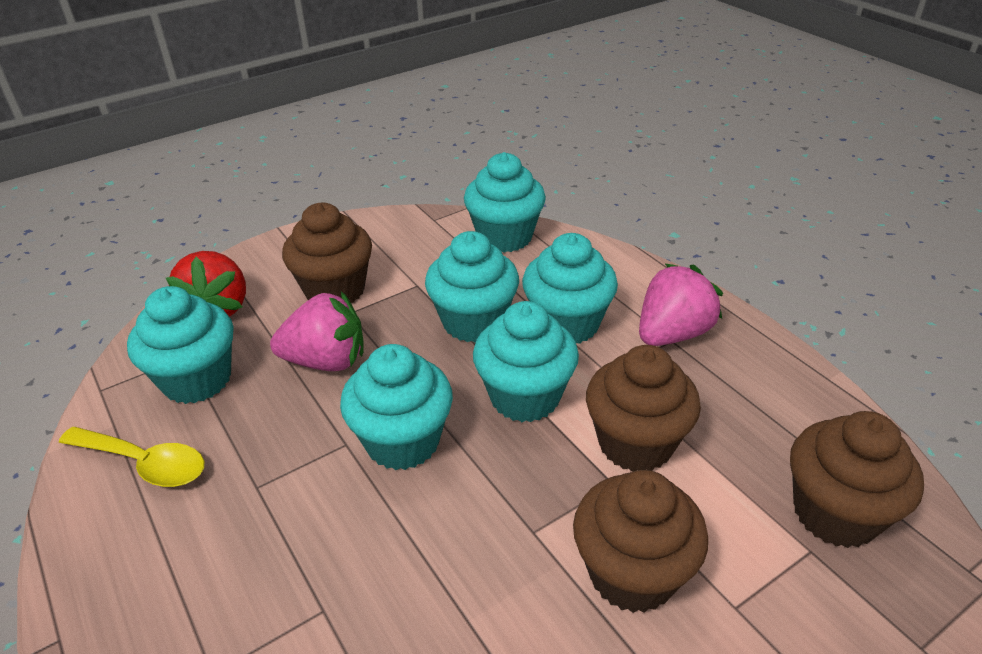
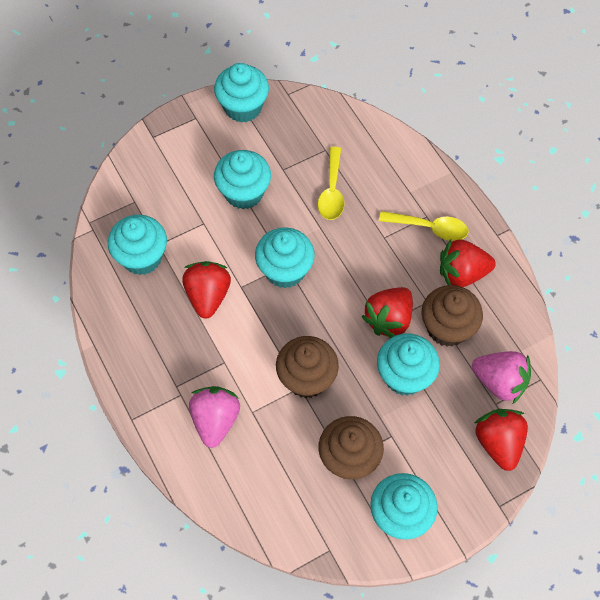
brown cupcake: 4 -> 3
red strawberry: 1 -> 4
yellow spoon: 1 -> 2

